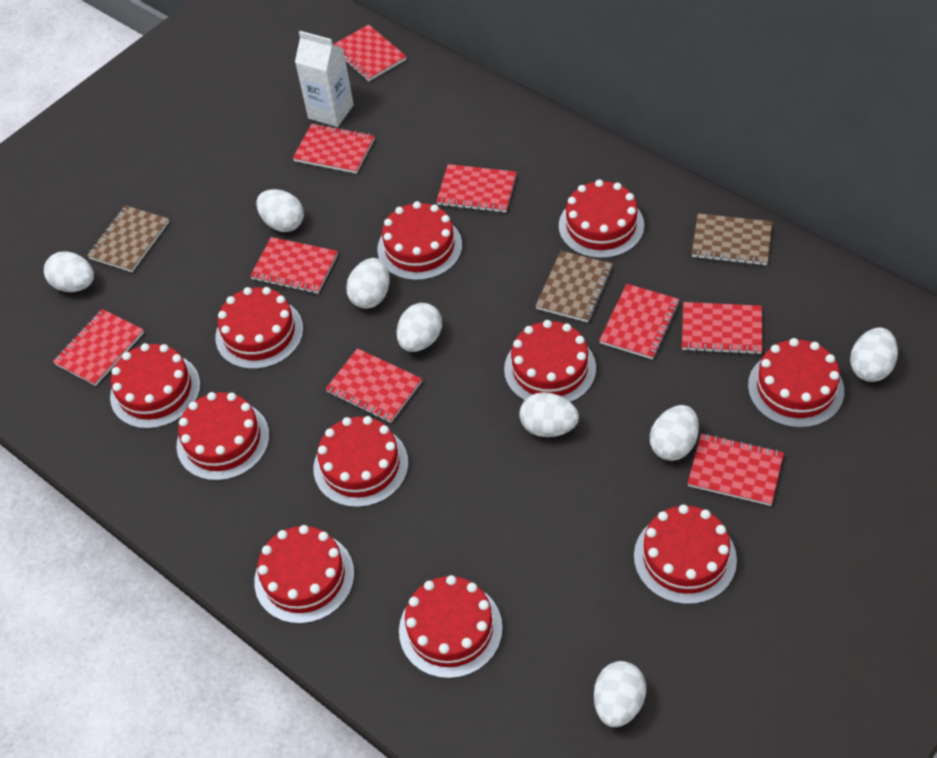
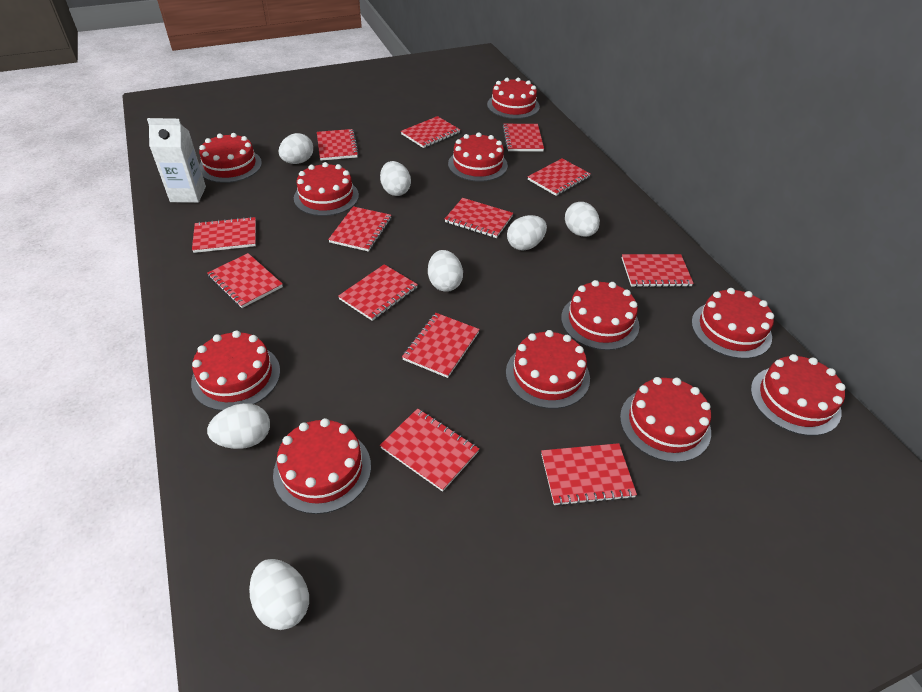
brown notebook: 3 -> 0
red notebook: 9 -> 13
white egg: 8 -> 7

